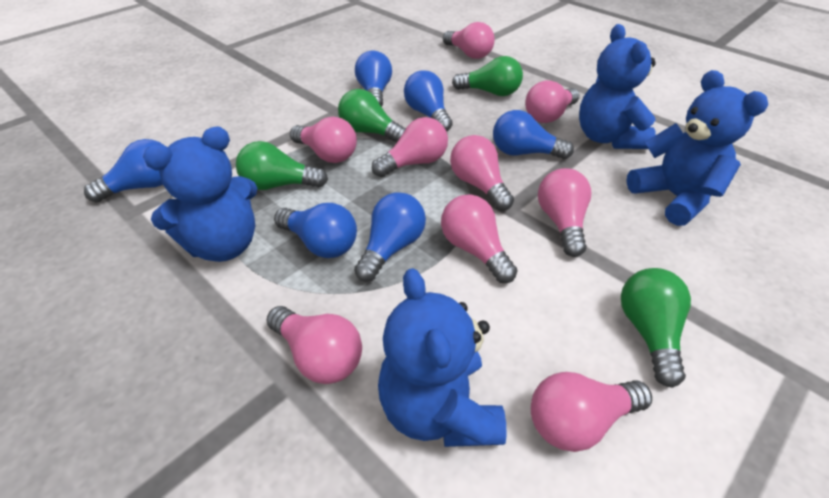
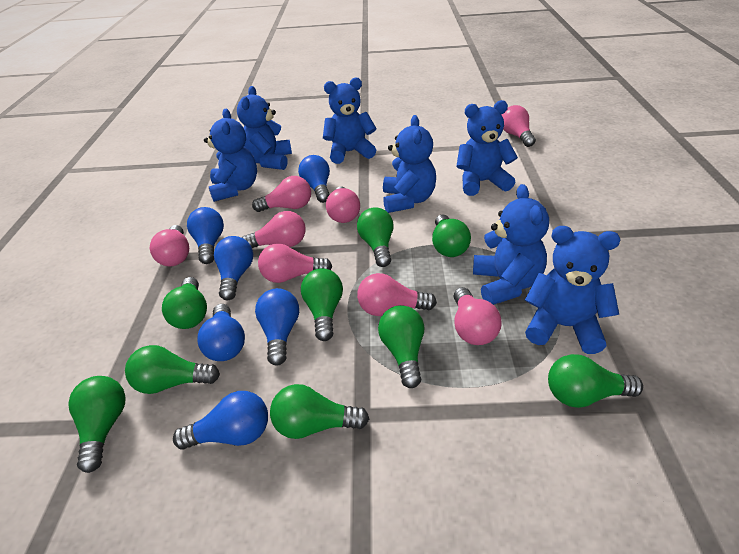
blue teddy bear: 4 -> 7
green light bulb: 4 -> 9
pink light bulb: 9 -> 8

